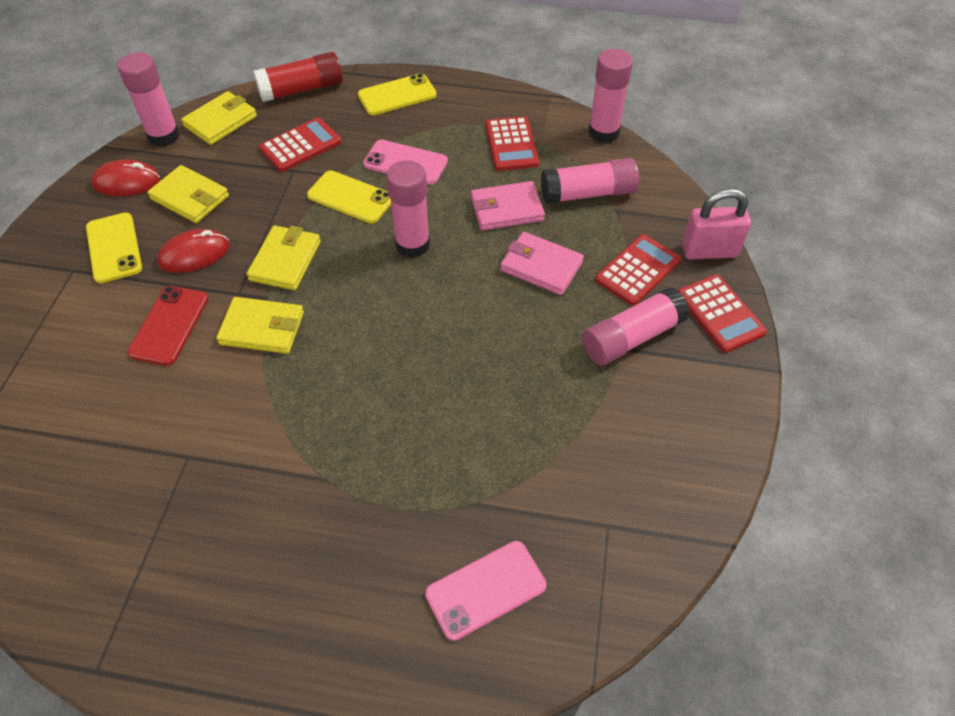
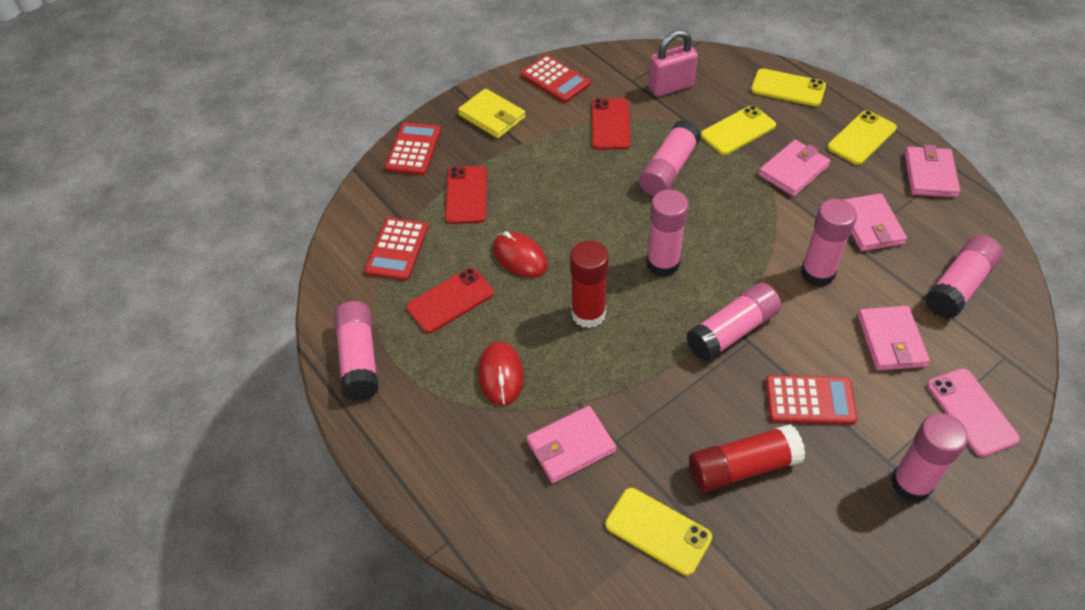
pink glue stick: 5 -> 7
pink phone: 2 -> 1
pink wallet: 2 -> 5
red glue stick: 1 -> 2
red phone: 1 -> 3
yellow phone: 3 -> 4
yellow wallet: 4 -> 1

